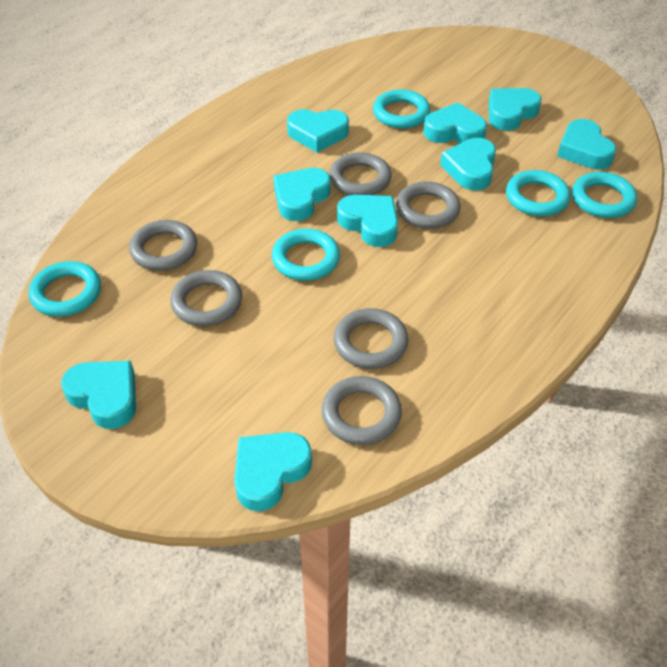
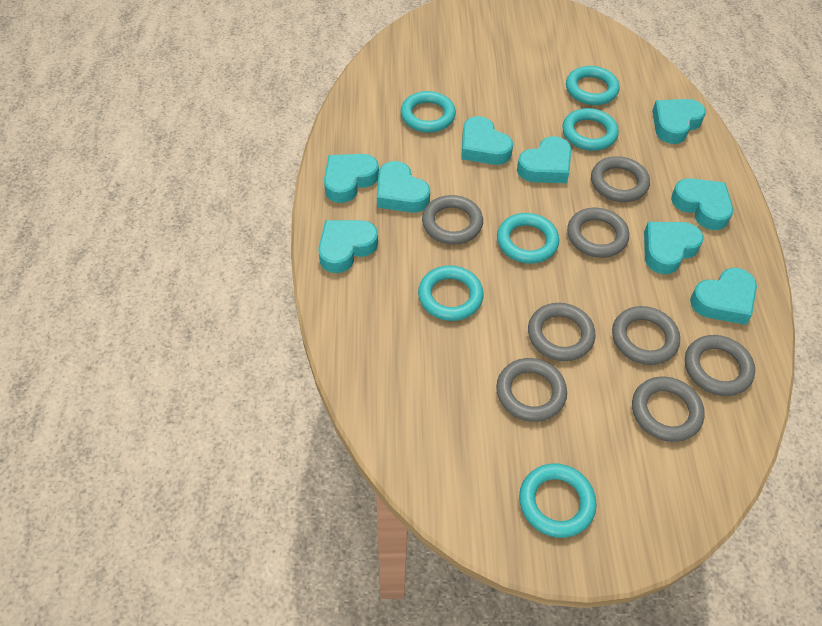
grey ring: 6 -> 8
turquoise ring: 5 -> 6

